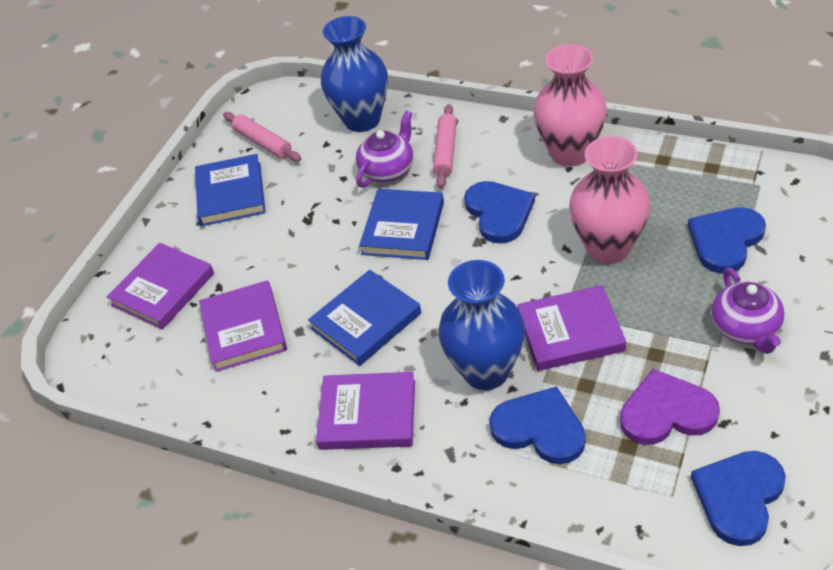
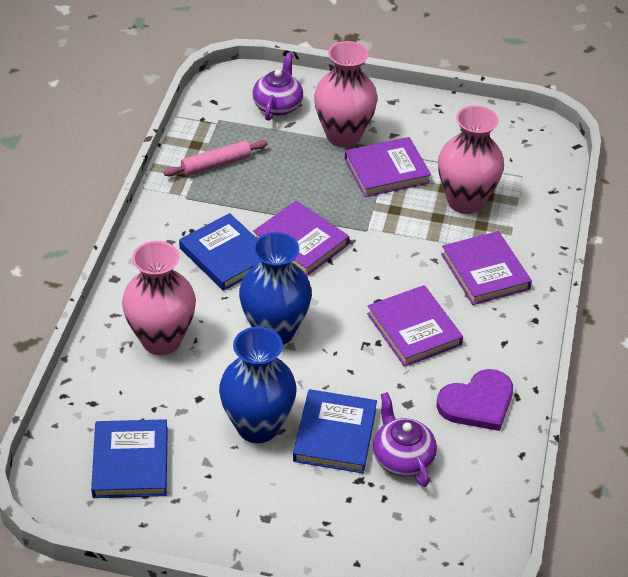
blue heart: 4 -> 0
pink rolling pin: 2 -> 1
pink vase: 2 -> 3

